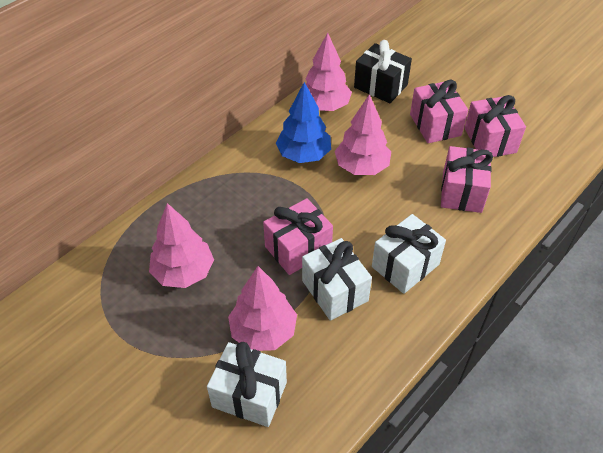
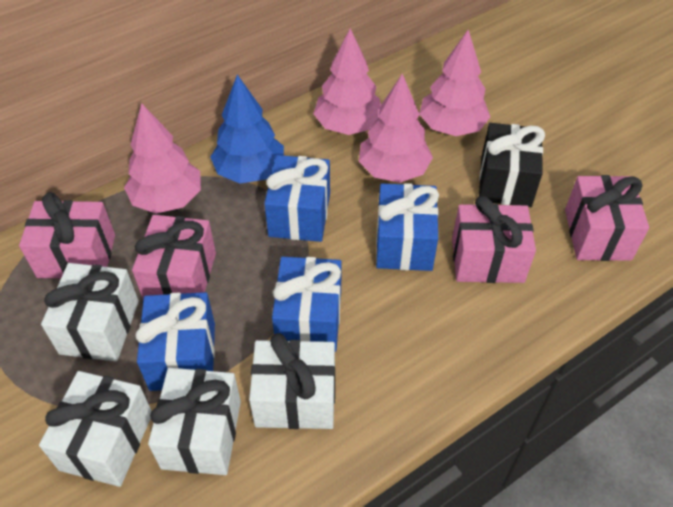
blue gift: 0 -> 4
white gift: 3 -> 4

